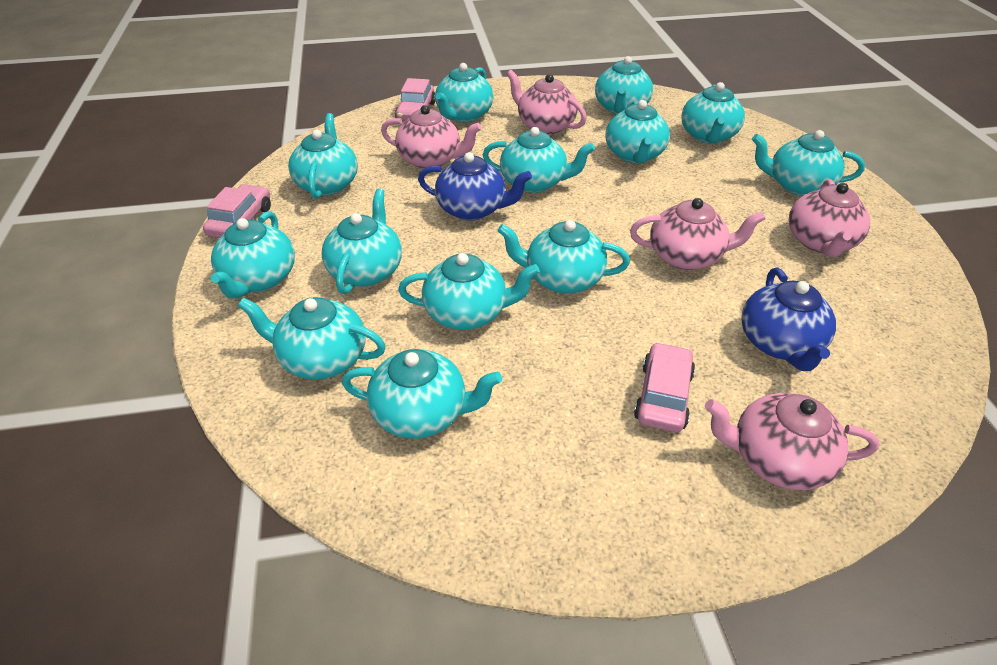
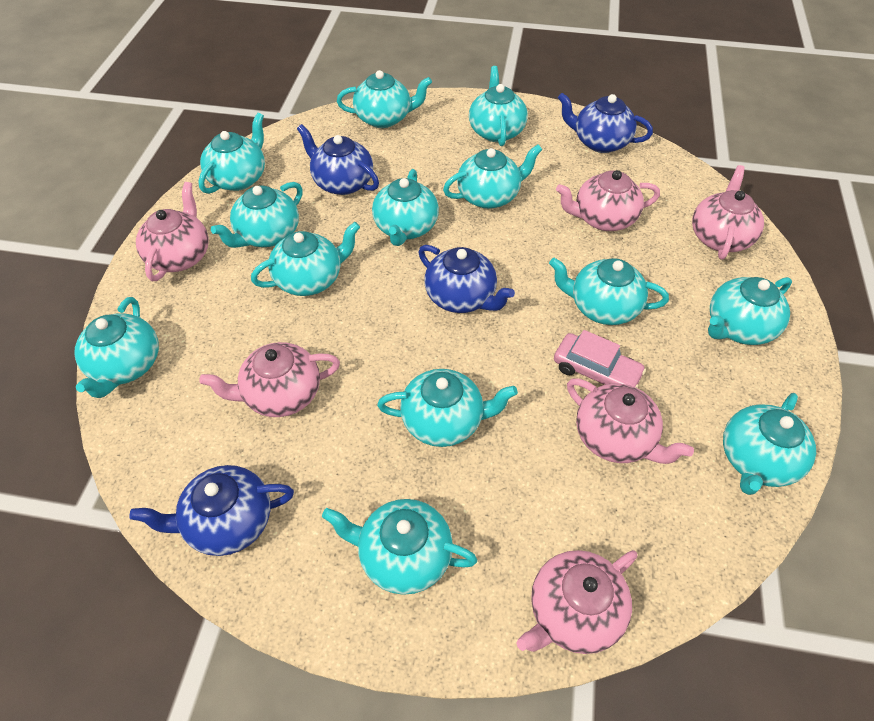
blue teapot: 2 -> 4
pink car: 3 -> 1
pink teapot: 5 -> 6

